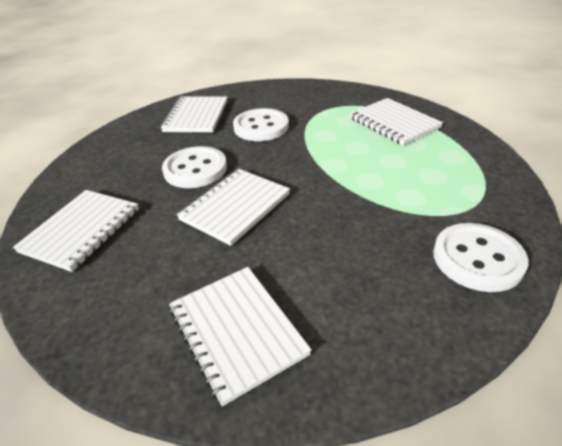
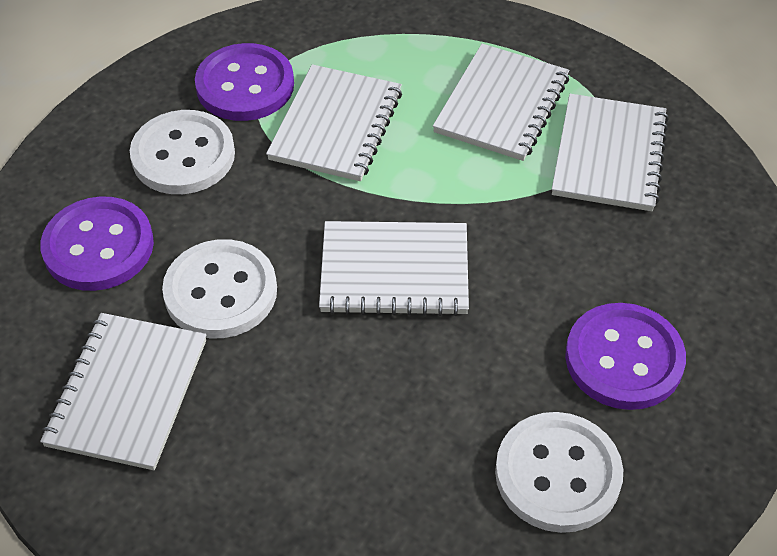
purple button: 0 -> 3

